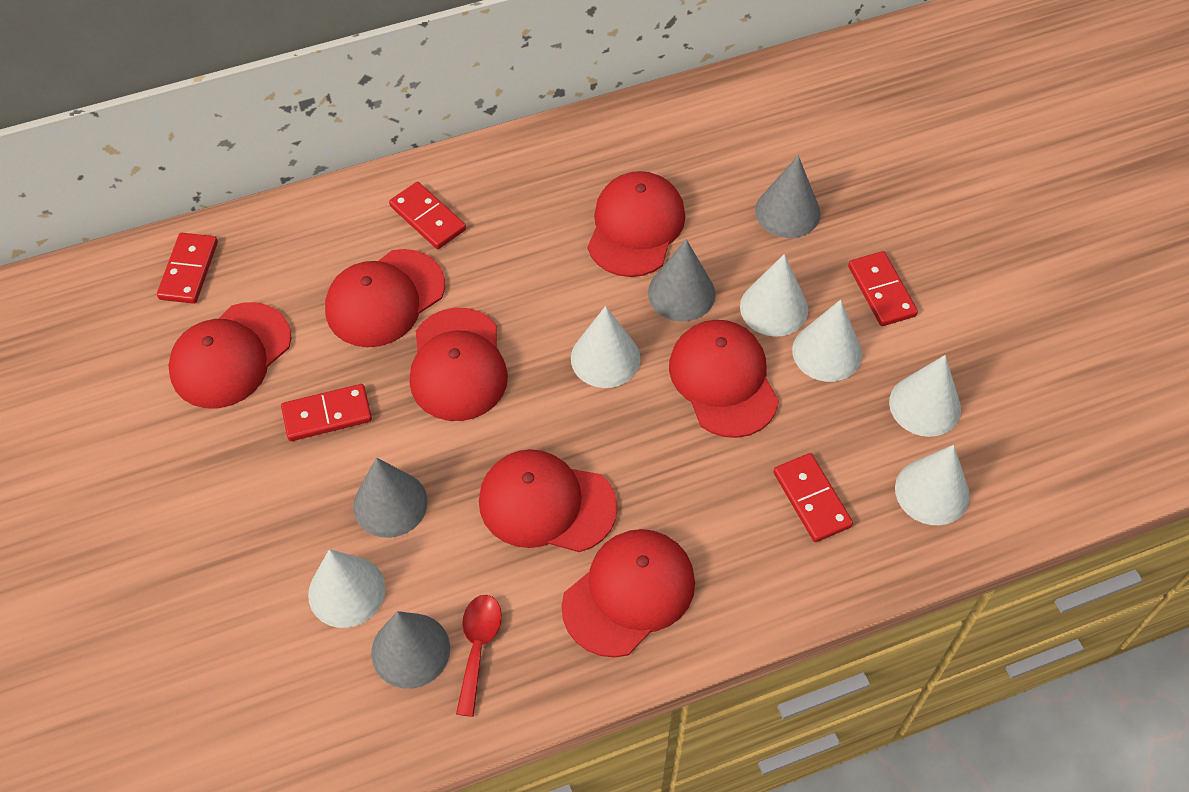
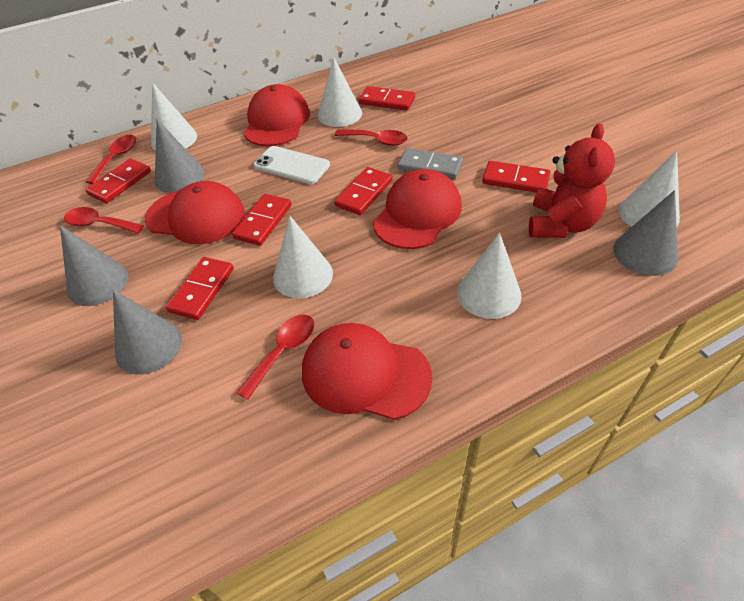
grey domino: 0 -> 1
red cap: 7 -> 4
red domino: 5 -> 6
red spoon: 1 -> 4
red teddy bear: 0 -> 1
white cone: 6 -> 5
white phone: 0 -> 1

